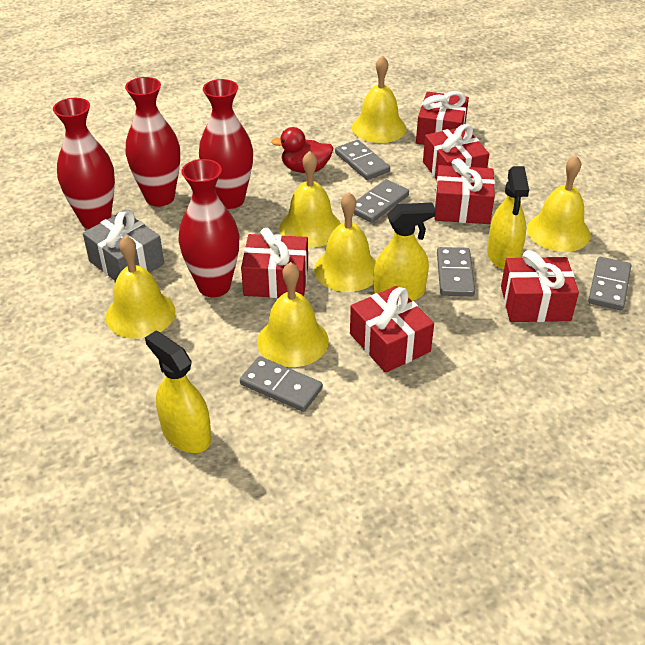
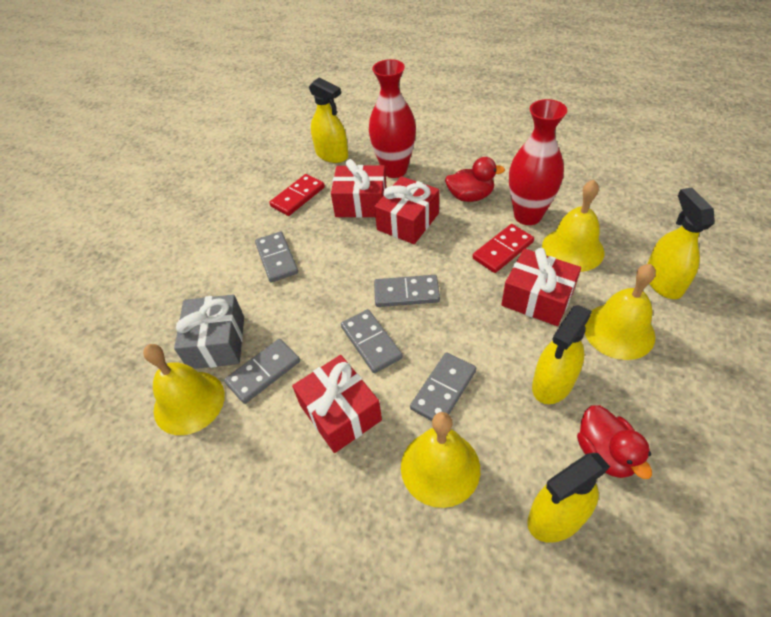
red domino: 0 -> 2
red duck: 1 -> 2
red gift: 6 -> 4
red vase: 4 -> 2
yellow bell: 6 -> 4
yellow spray bottle: 3 -> 4

